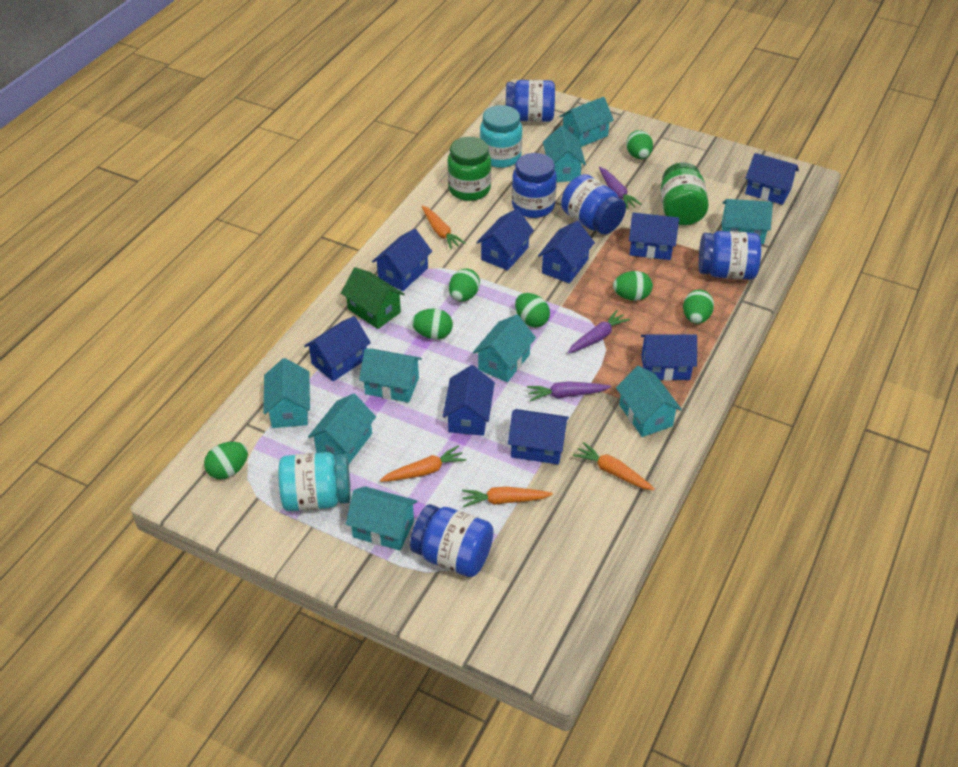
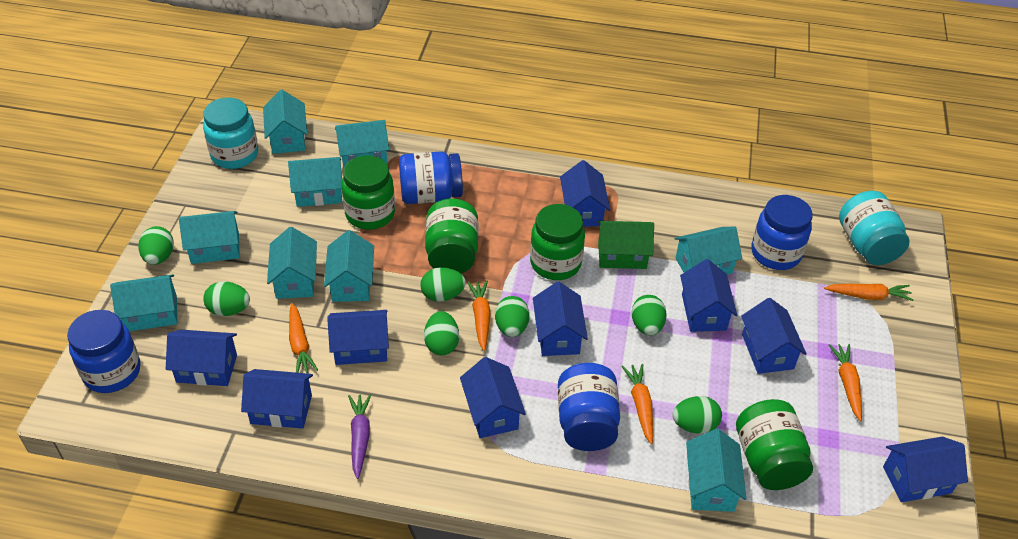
blue jar: 5 -> 4
green jar: 2 -> 4
orange carrot: 4 -> 5
purple carrot: 3 -> 1

